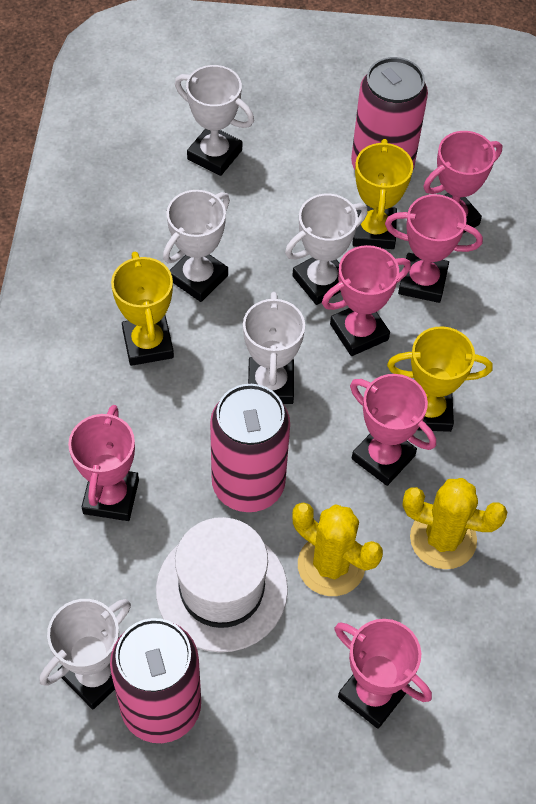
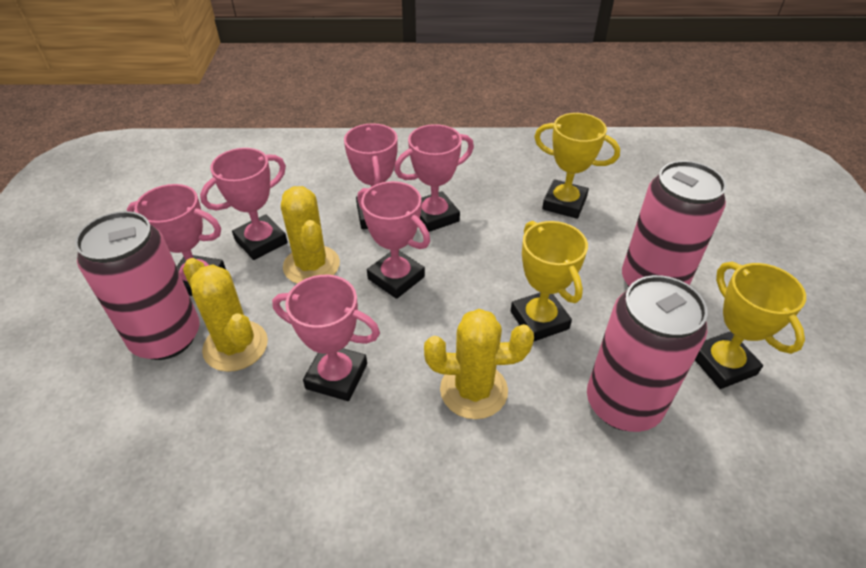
white hat: 1 -> 0
white trophy: 5 -> 0
yellow cactus: 2 -> 3

